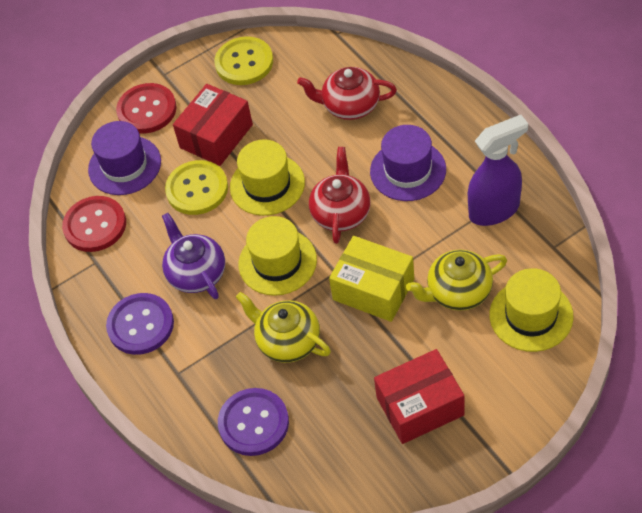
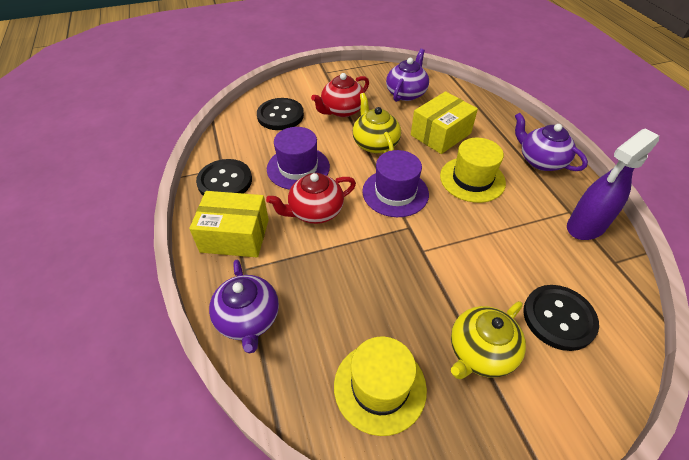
black button: 0 -> 3
purple button: 2 -> 0
purple teapot: 1 -> 3
red box: 2 -> 0
red button: 2 -> 0
yellow box: 1 -> 2
yellow button: 2 -> 0
yellow hat: 3 -> 2

